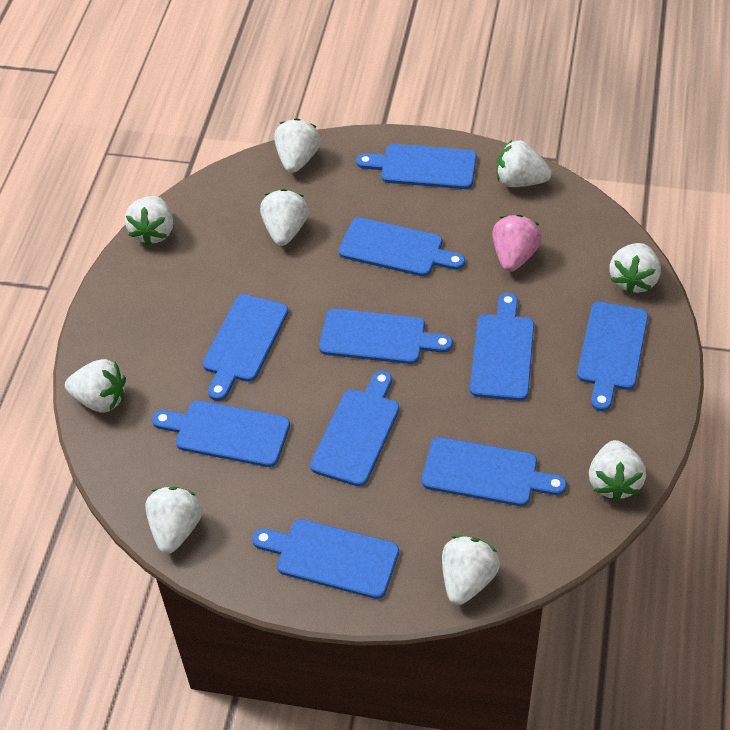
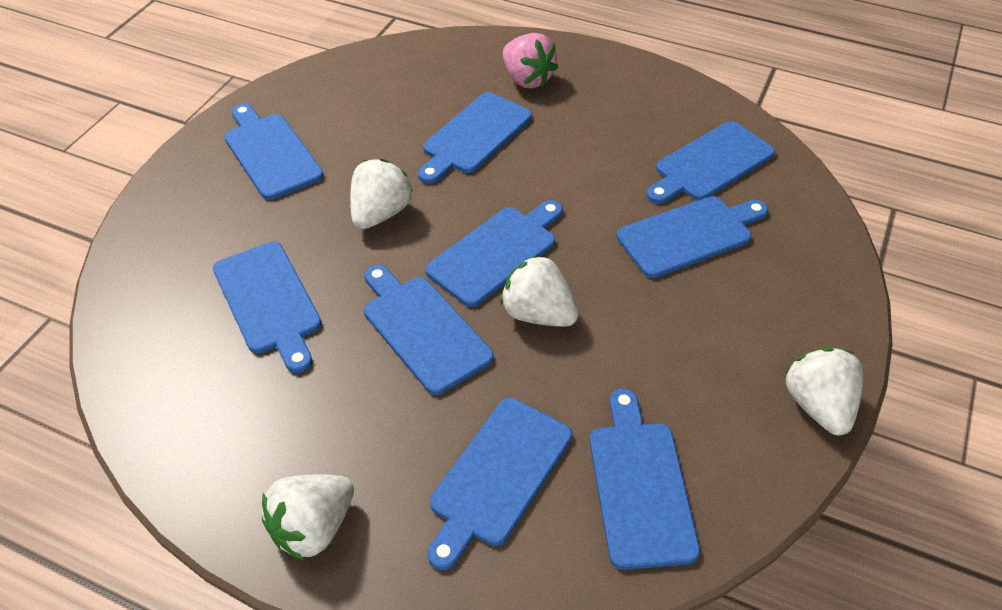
blue cutting board: 10 -> 9
white strawberry: 9 -> 4

